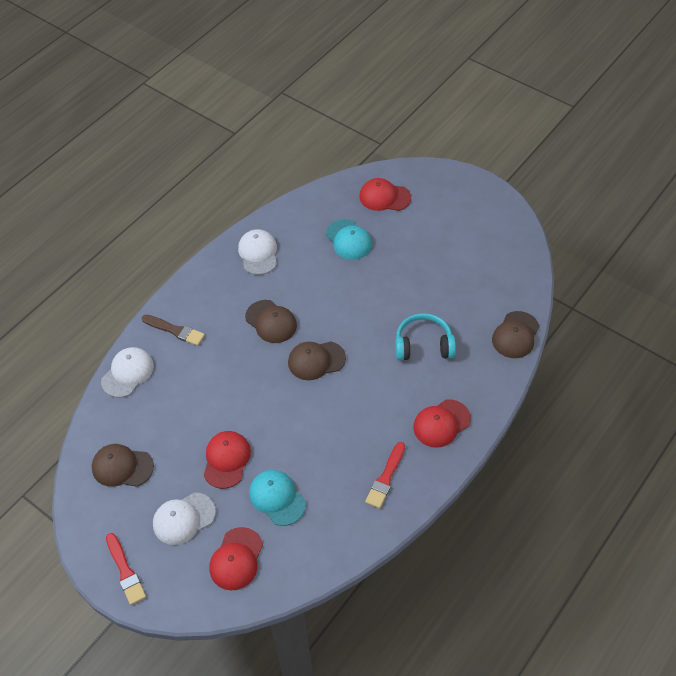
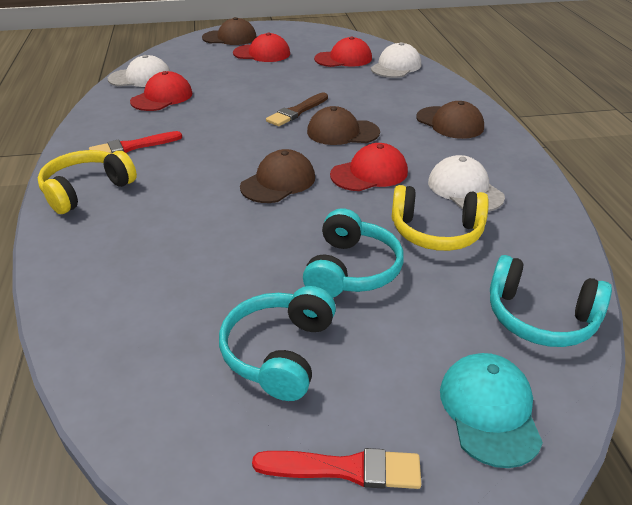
turquoise cap: 2 -> 1
turquoise headphones: 1 -> 3
yellow headphones: 0 -> 2

